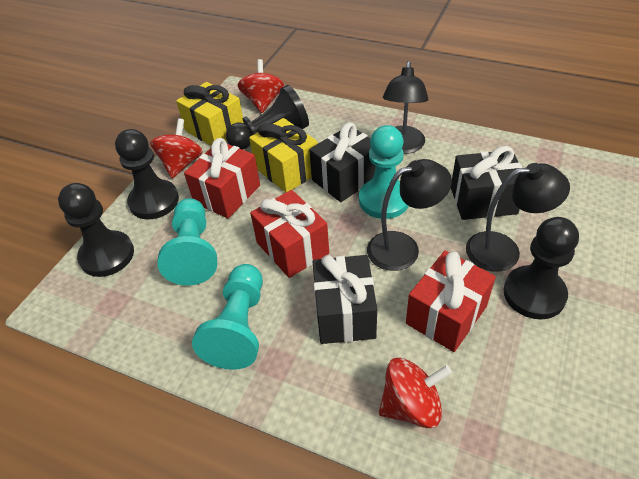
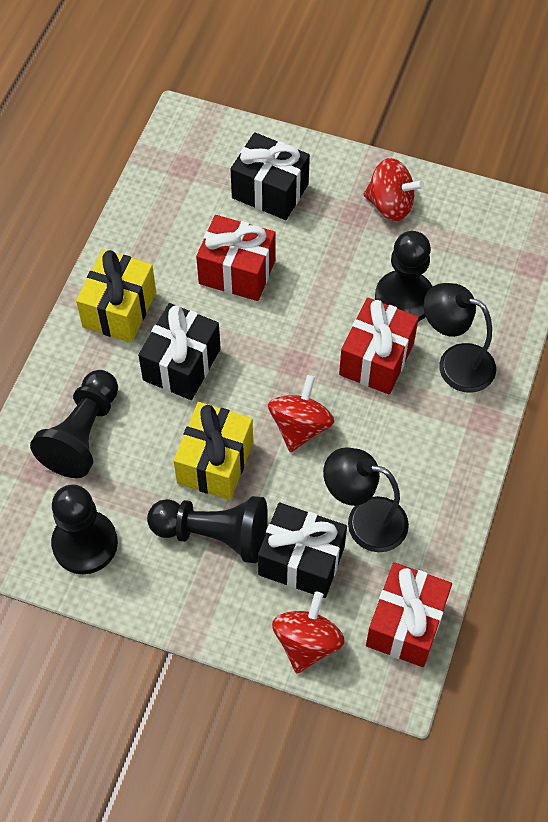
black lamp: 3 -> 2
turquoise pawn: 3 -> 0

